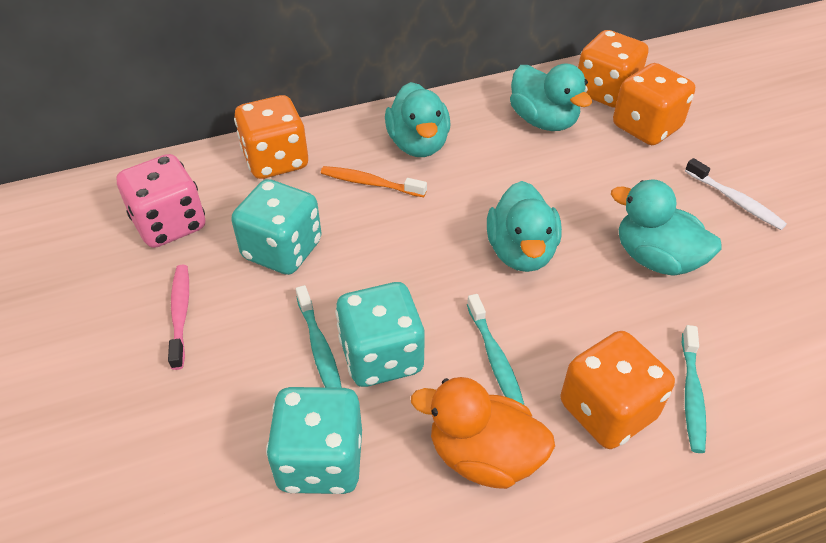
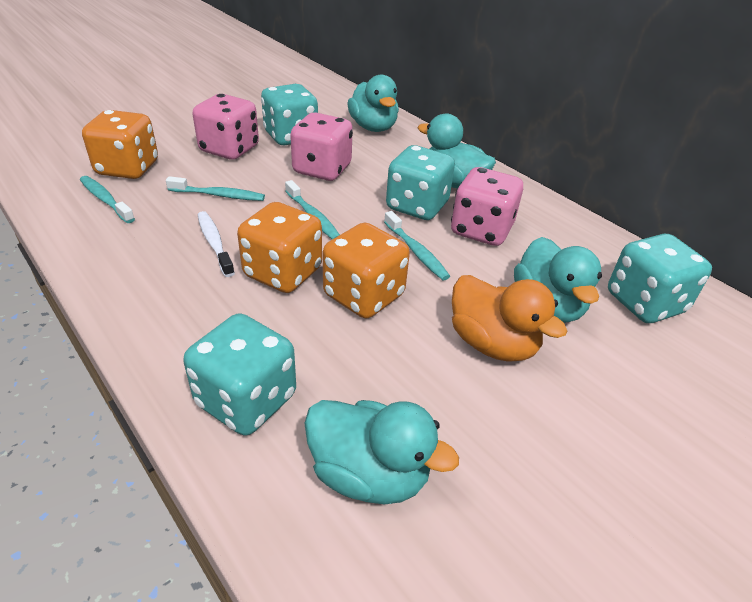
orange dice: 4 -> 3
orange toothbrush: 1 -> 0
pink dice: 1 -> 3
pink toothbrush: 1 -> 0
turquoise dice: 3 -> 4
turquoise toothbrush: 3 -> 4

